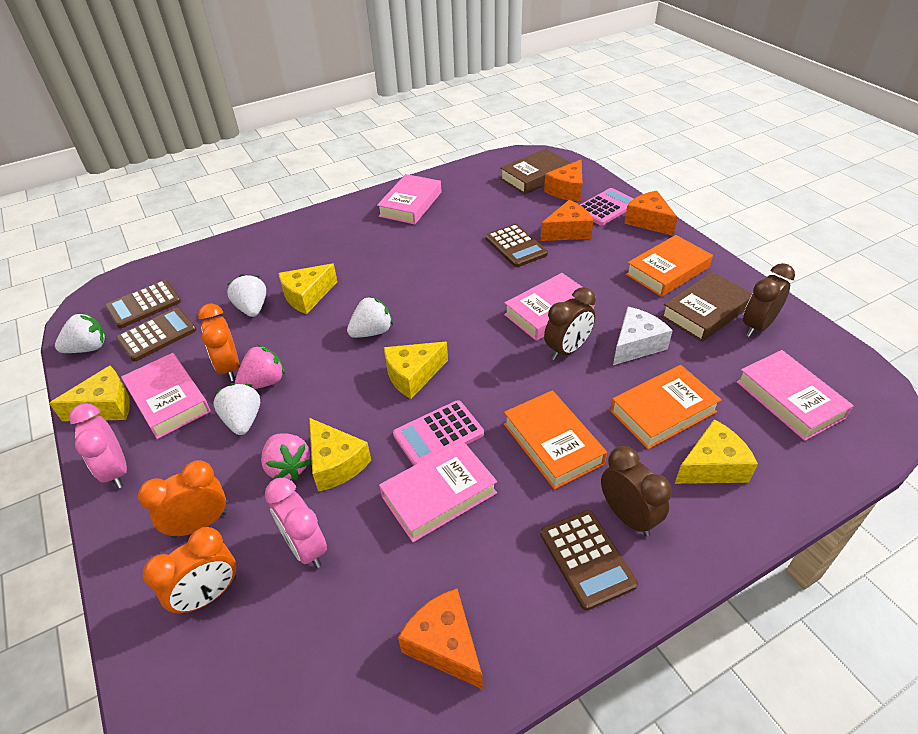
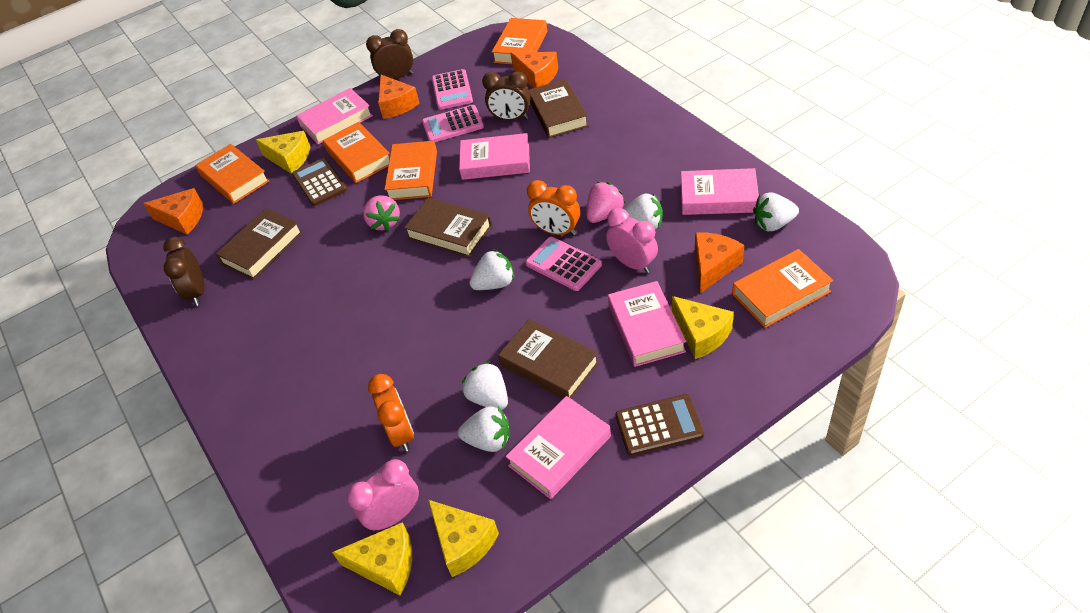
brown book: 2 -> 4
brown calculator: 4 -> 2
orange book: 3 -> 5
orange clock: 3 -> 2
pink calculator: 2 -> 3
white cheese: 1 -> 0
white strawberry: 4 -> 5
yellow cheese: 5 -> 4

